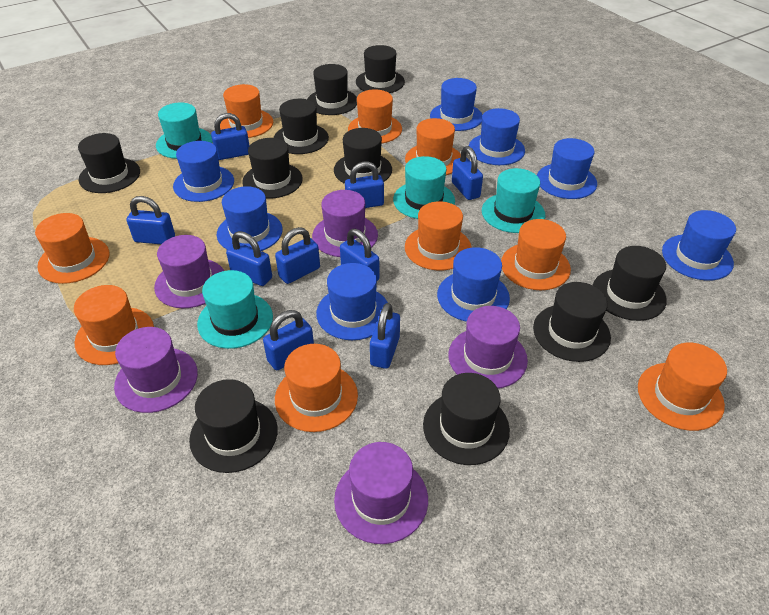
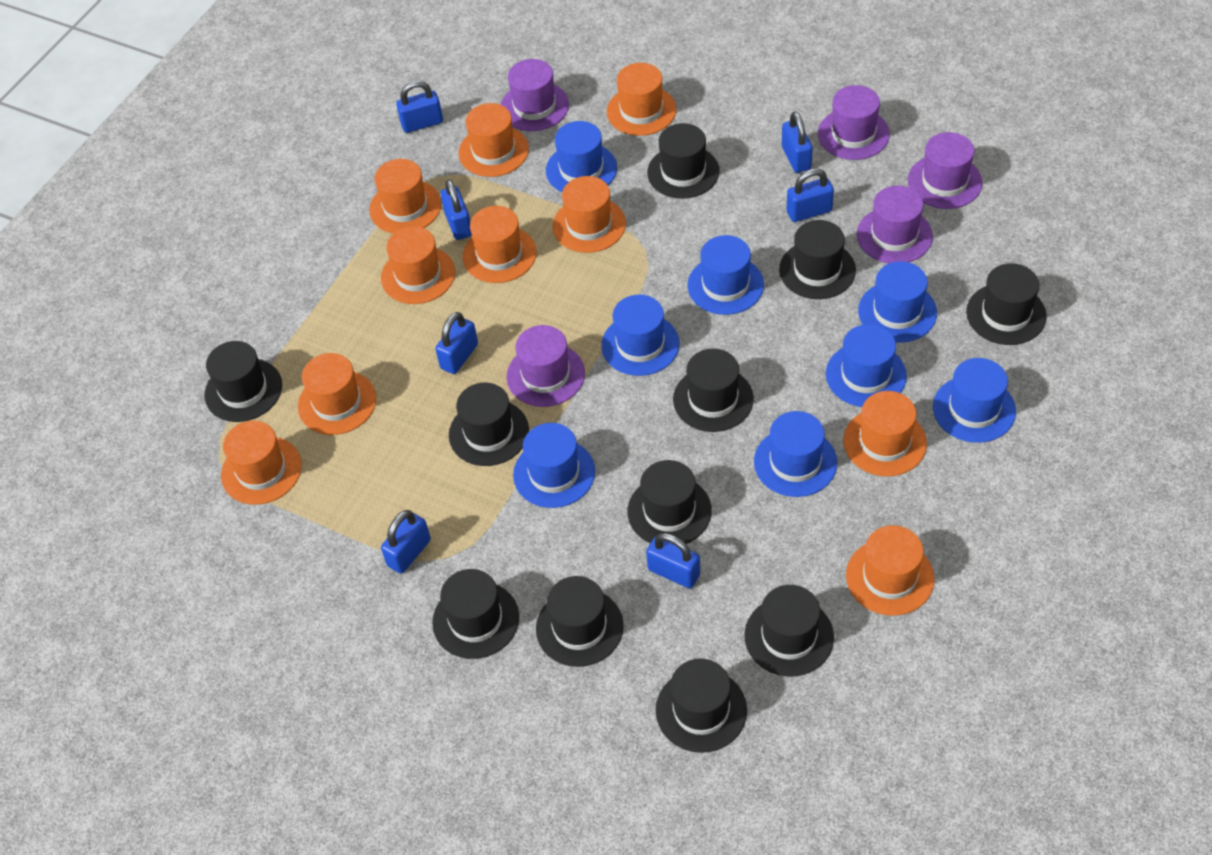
black hat: 10 -> 11
blue padlock: 9 -> 7
orange hat: 9 -> 10
turquoise hat: 4 -> 0

